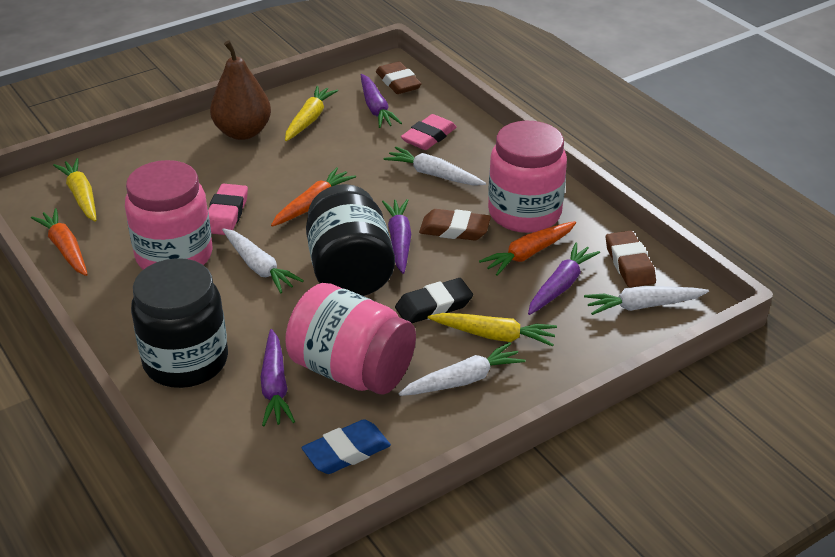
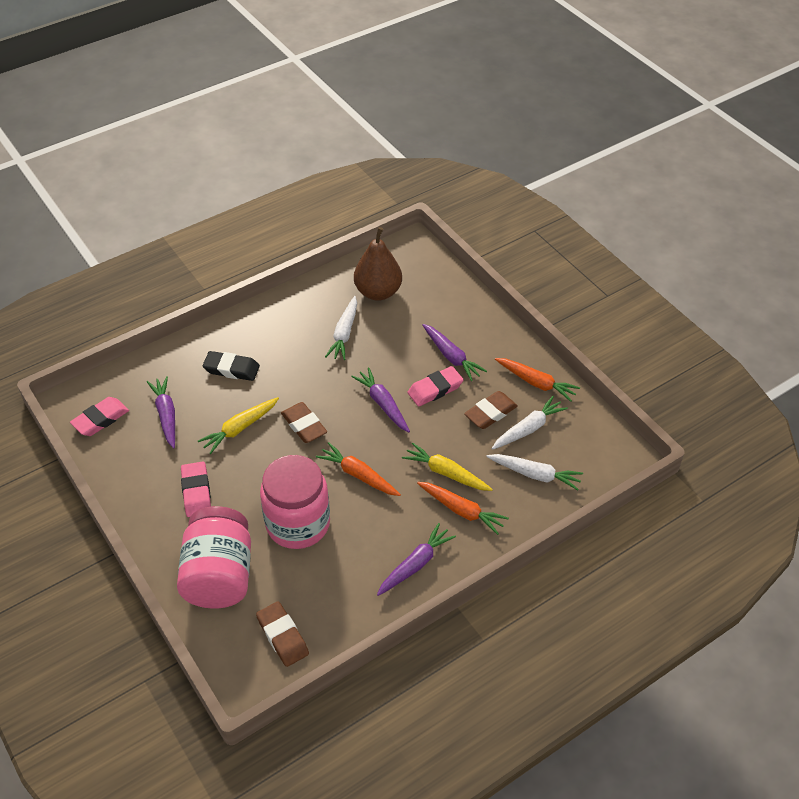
black jar: 2 -> 0
blue eraser: 1 -> 0
pink eraser: 2 -> 3
pink jar: 3 -> 2
white carrot: 4 -> 3
yellow carrot: 3 -> 2

